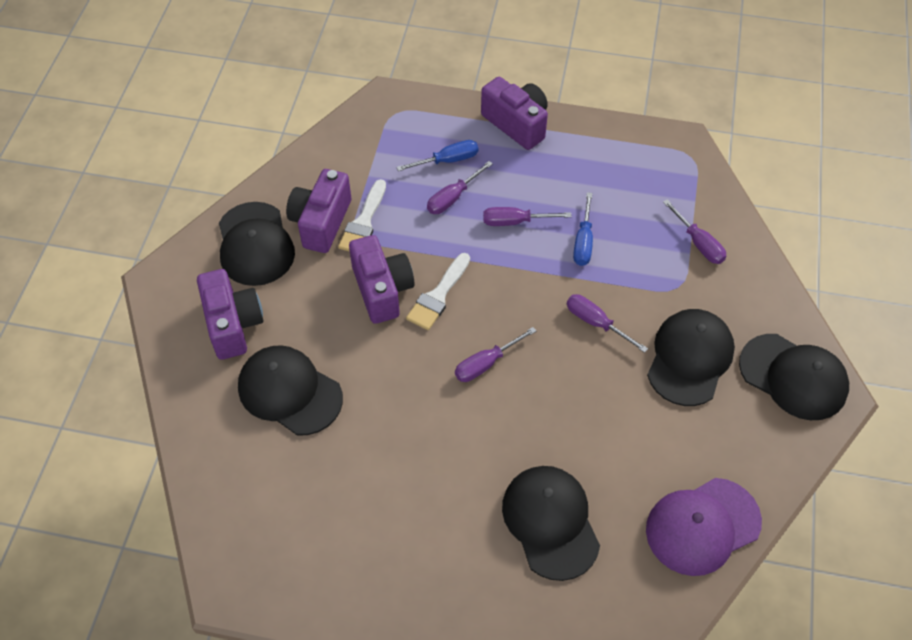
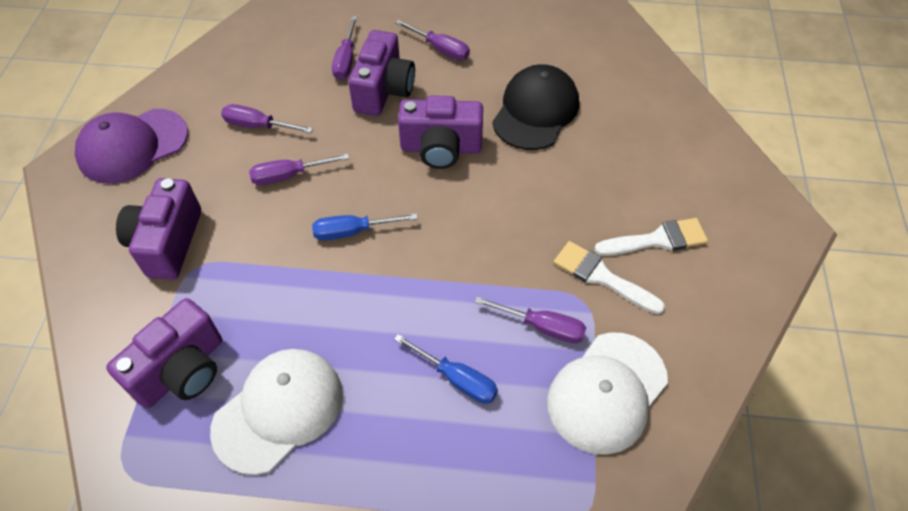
black cap: 5 -> 1
white cap: 0 -> 2

